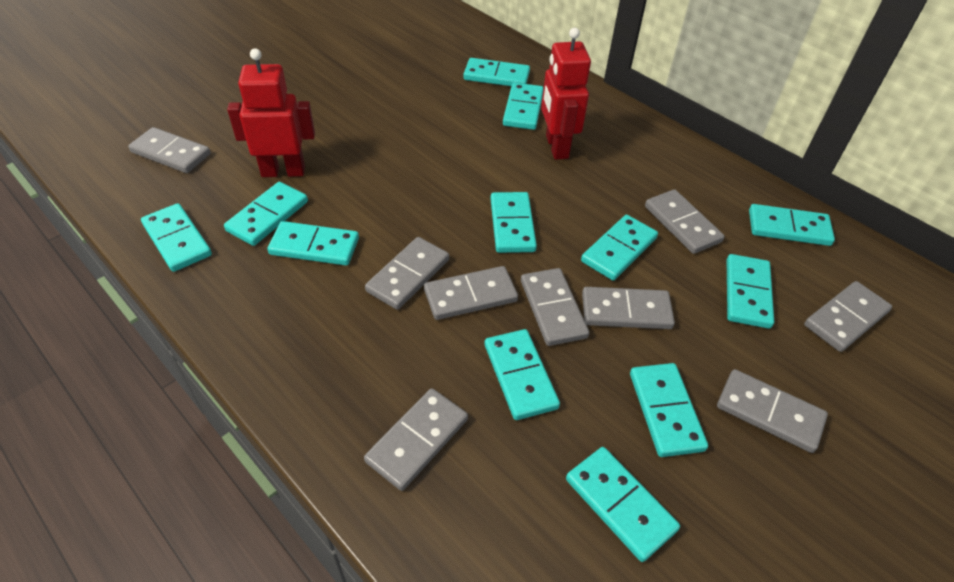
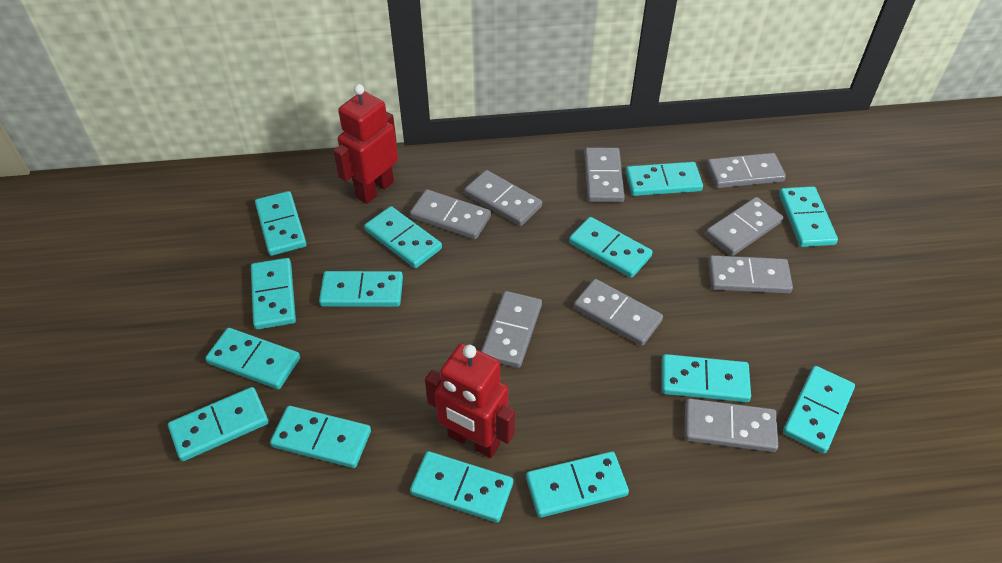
turquoise domino: 12 -> 14

